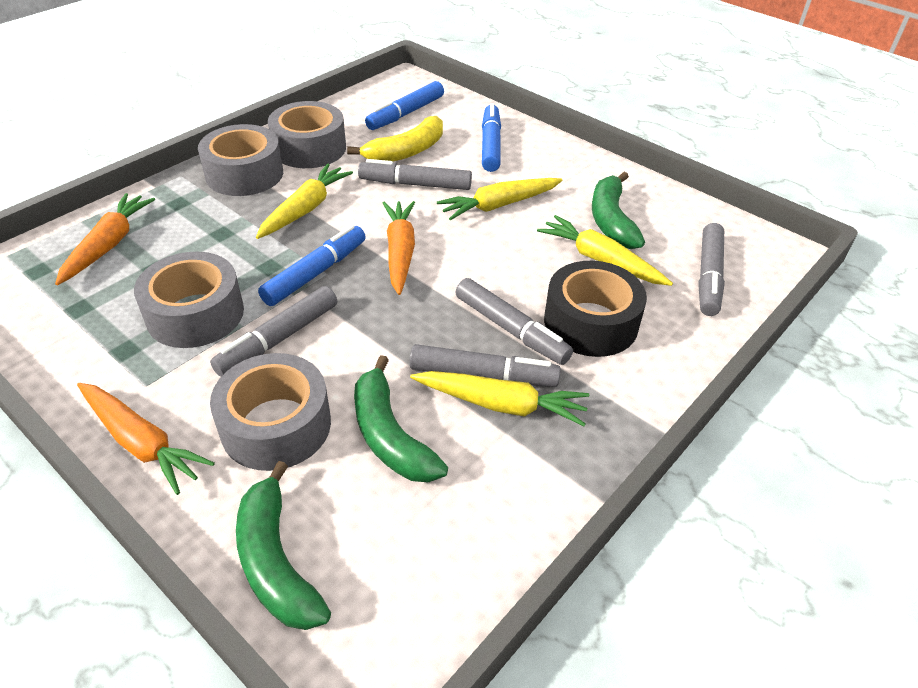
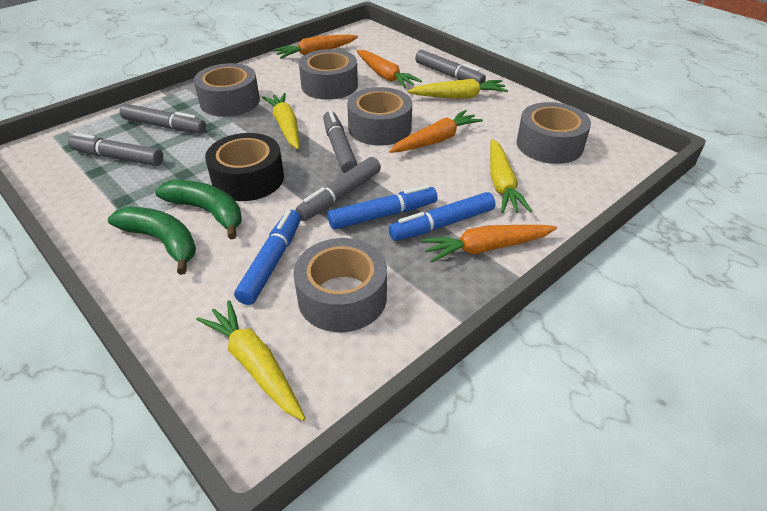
green banana: 3 -> 2
grey tape: 4 -> 5
orange carrot: 3 -> 4
yellow banana: 1 -> 0

